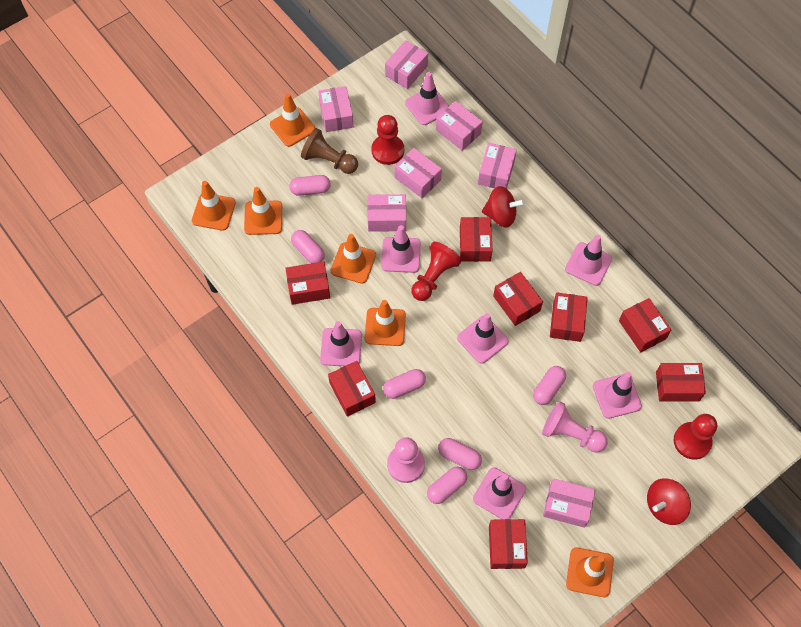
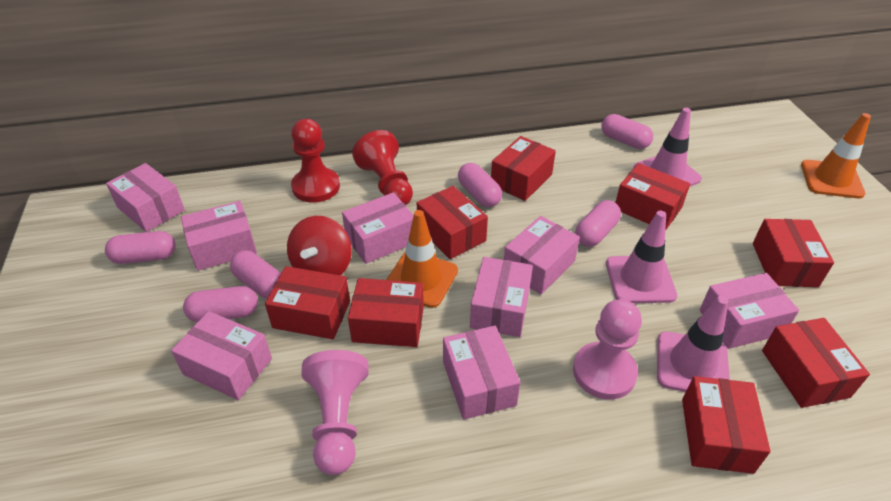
brown pawn: 1 -> 0
orange traffic cone: 6 -> 2
pink box: 7 -> 8
pink traffic cone: 7 -> 3
red pawn: 3 -> 2
red spinning top: 2 -> 1

